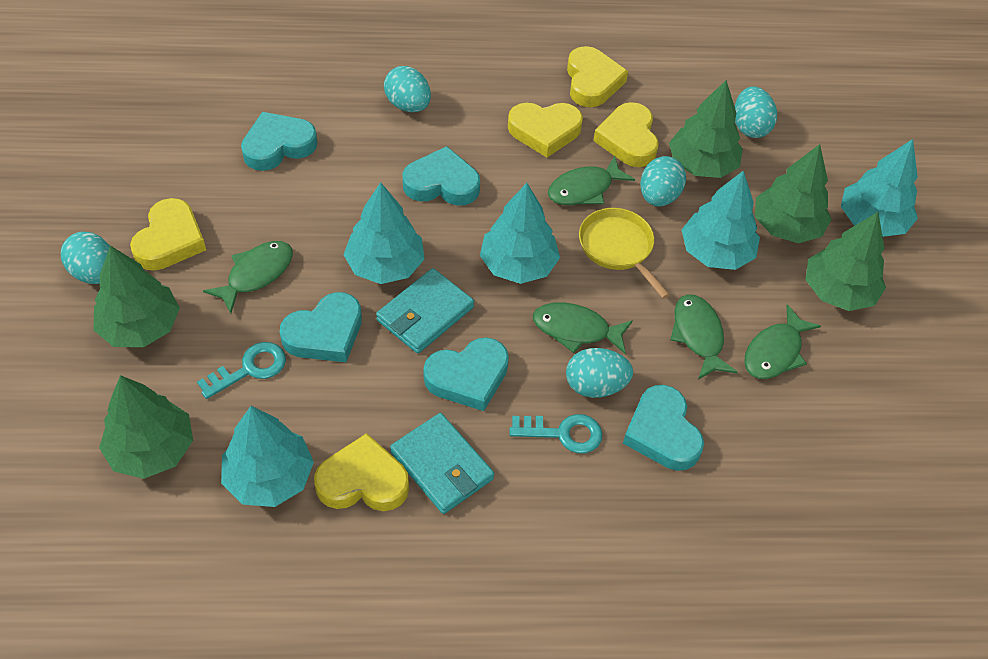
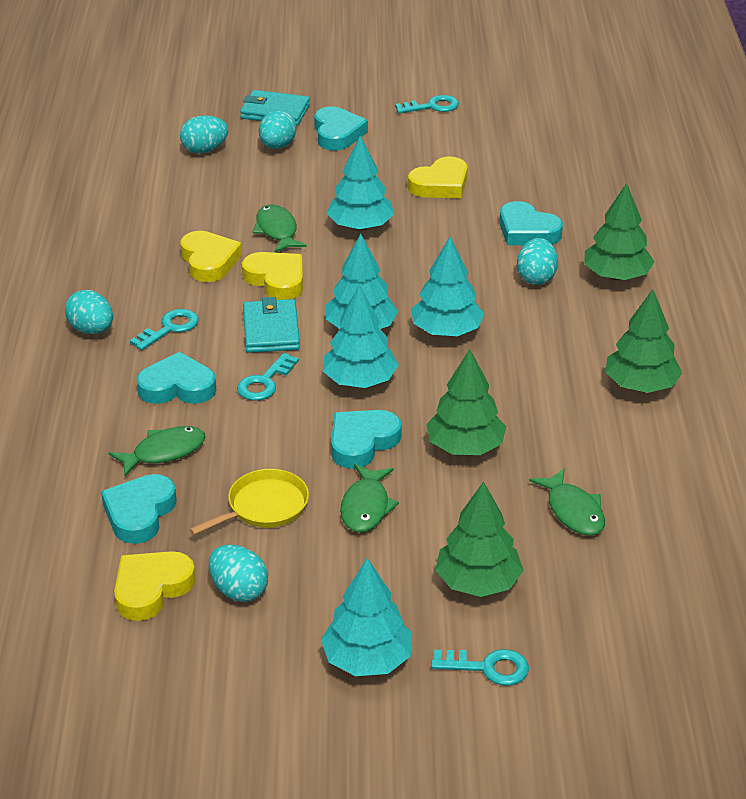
green fish: 5 -> 4
green tree: 5 -> 4
turquoise key: 2 -> 4
yellow heart: 5 -> 4

